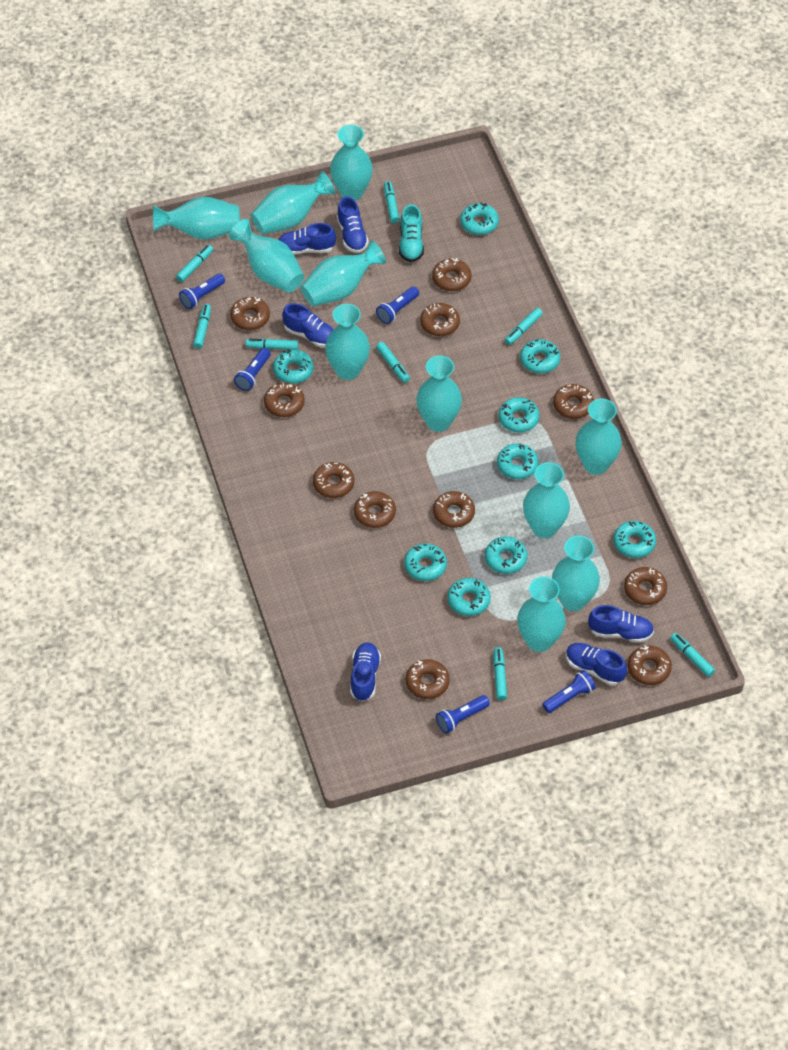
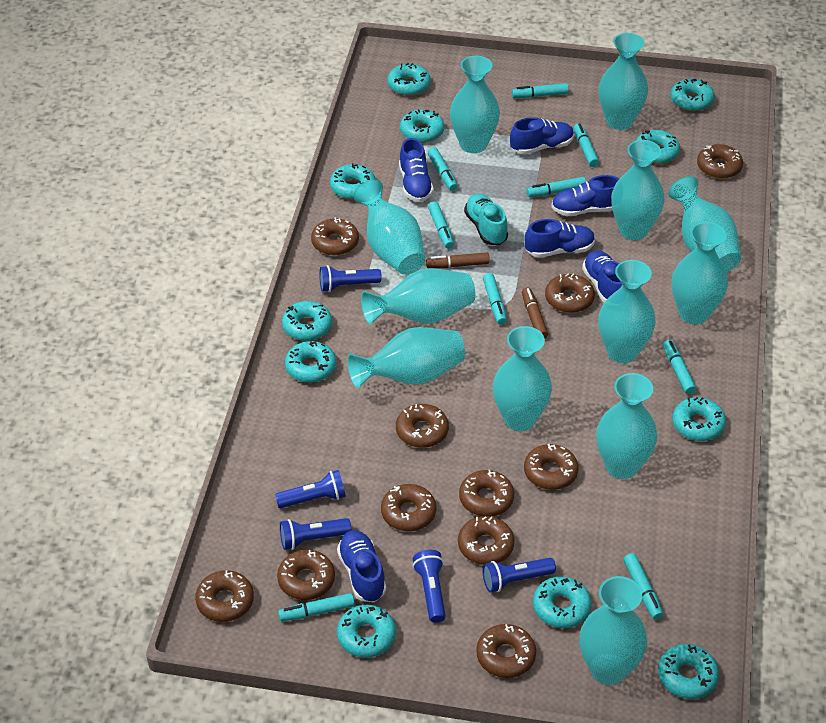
brown marker: 0 -> 2
turquoise donut: 9 -> 11
turquoise marker: 8 -> 9
turquoise vase: 11 -> 12

